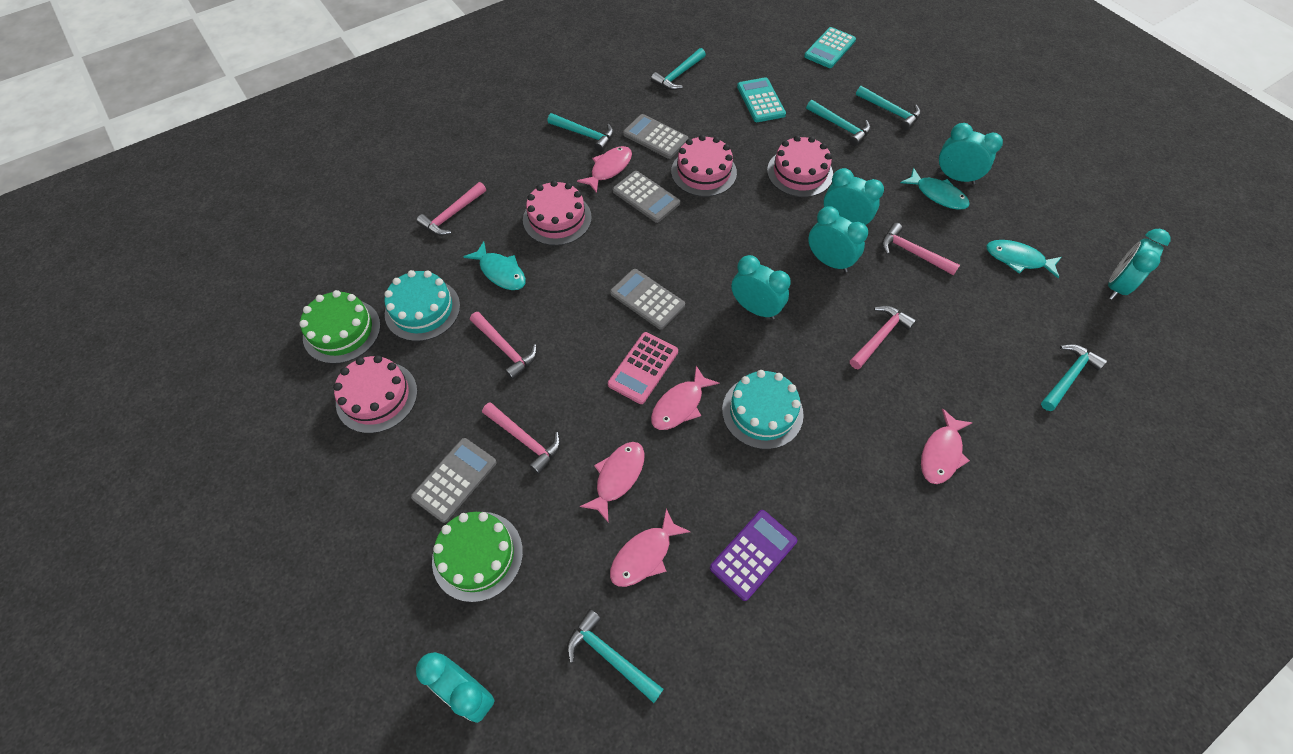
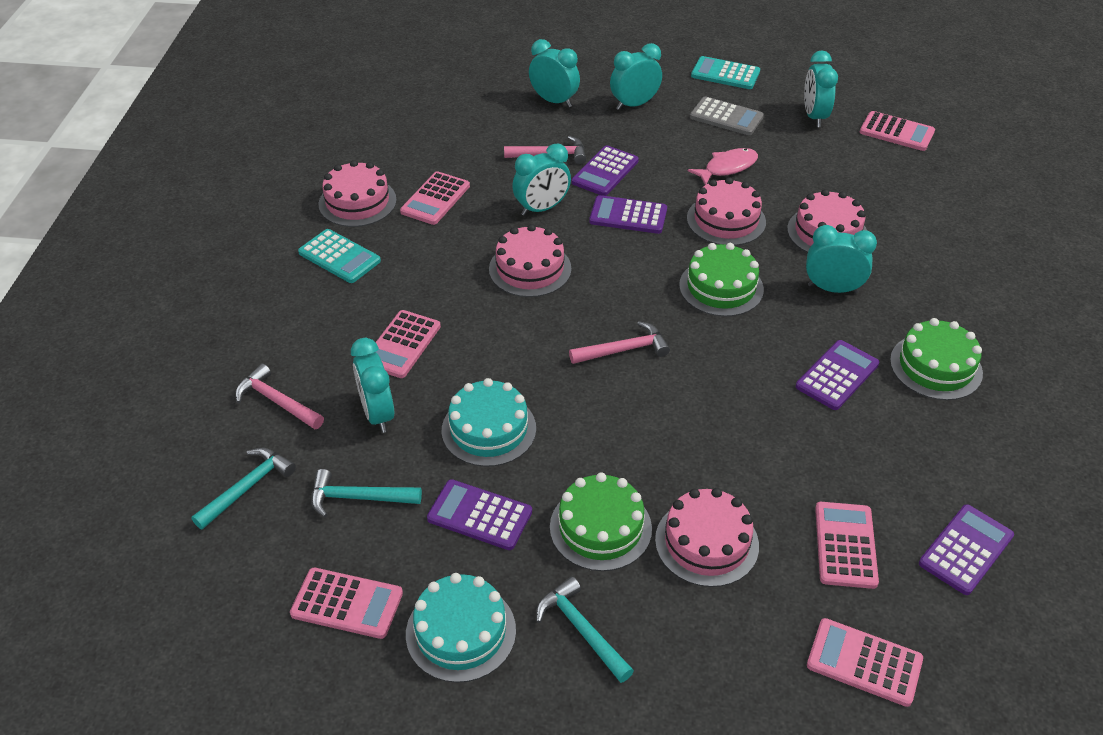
green cake: 2 -> 3
grey calculator: 4 -> 1
pink cake: 4 -> 5
pink calculator: 1 -> 6
pink fish: 5 -> 1
pink hammer: 5 -> 3
purple calculator: 1 -> 5
turquoise fish: 3 -> 0
turquoise hammer: 6 -> 3

